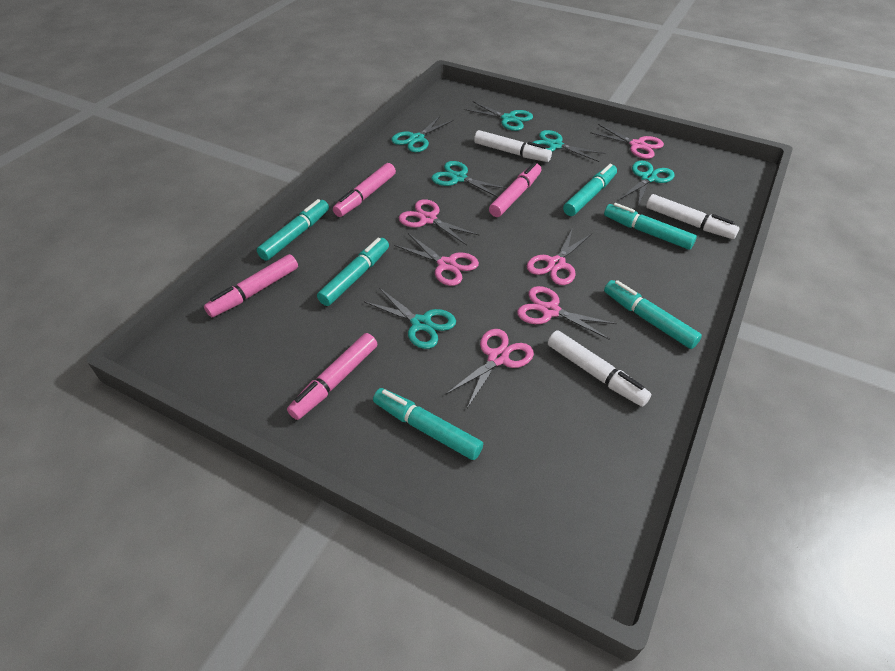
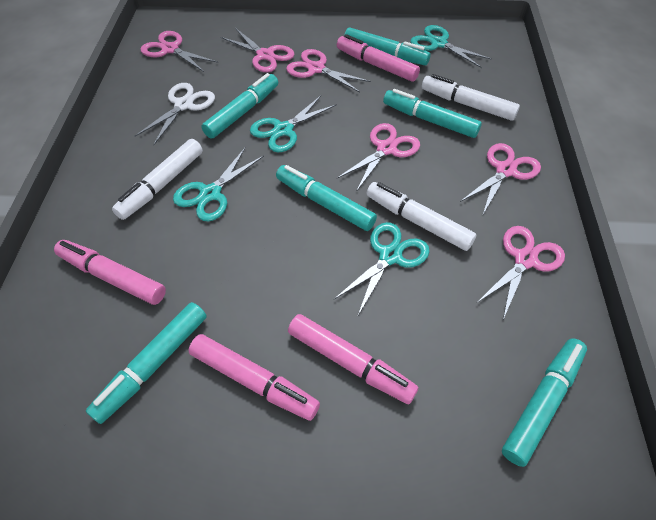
turquoise scissors: 6 -> 4
white scissors: 0 -> 1

